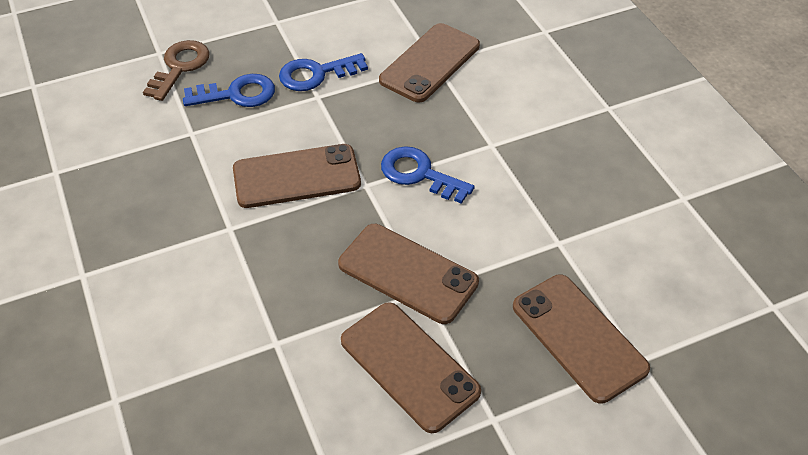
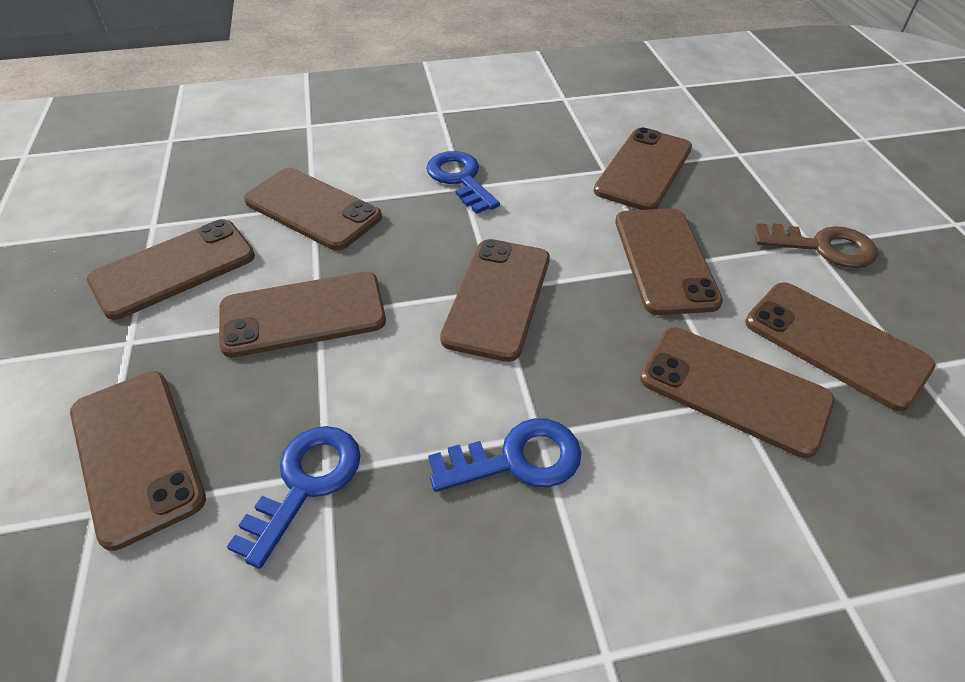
brown phone: 5 -> 9

